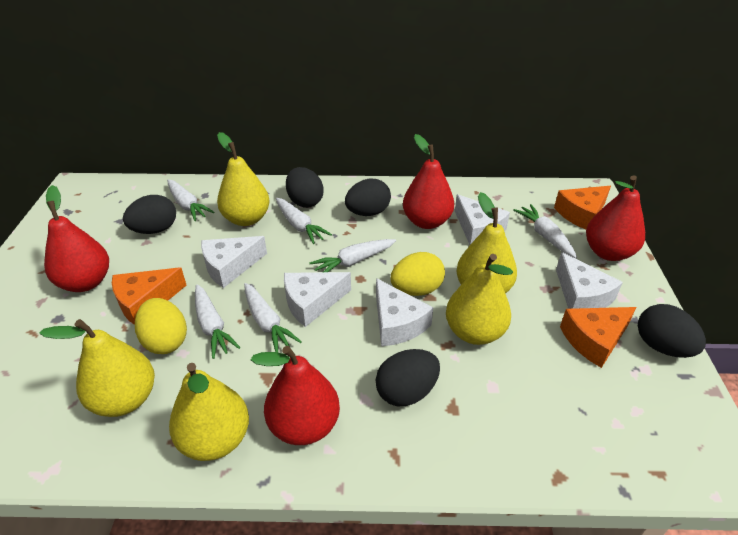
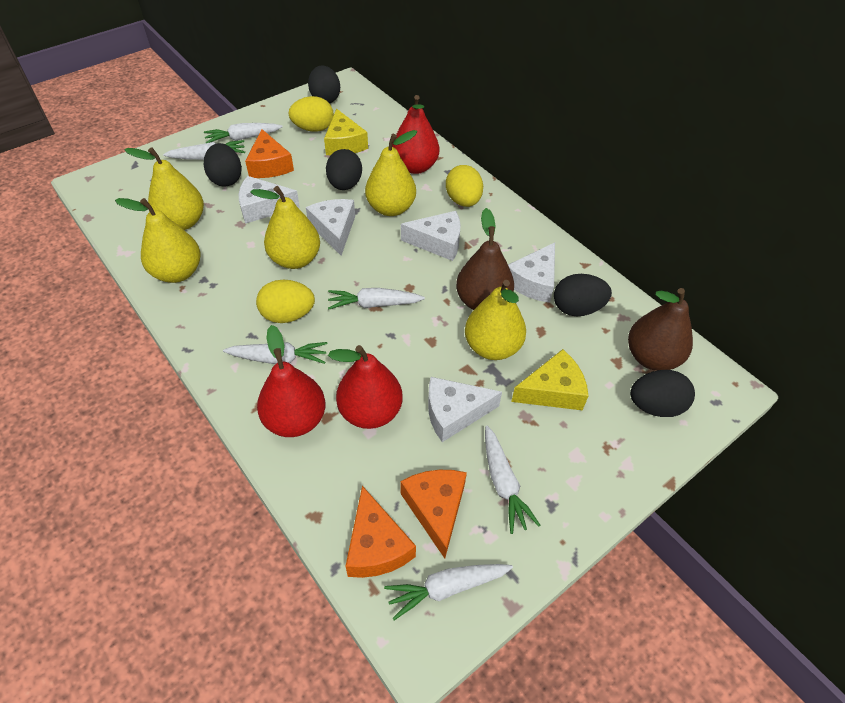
brown pear: 0 -> 2
red pear: 4 -> 3
yellow cheese: 0 -> 2
yellow egg: 2 -> 3

